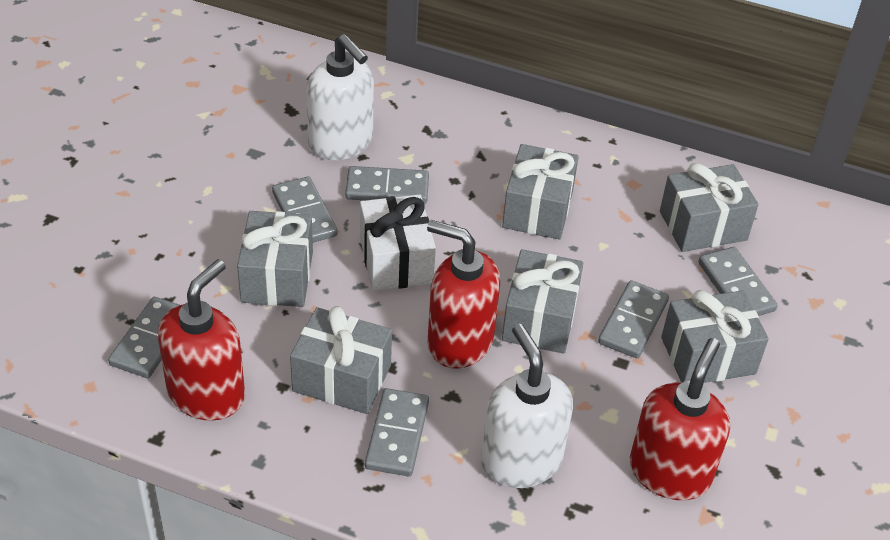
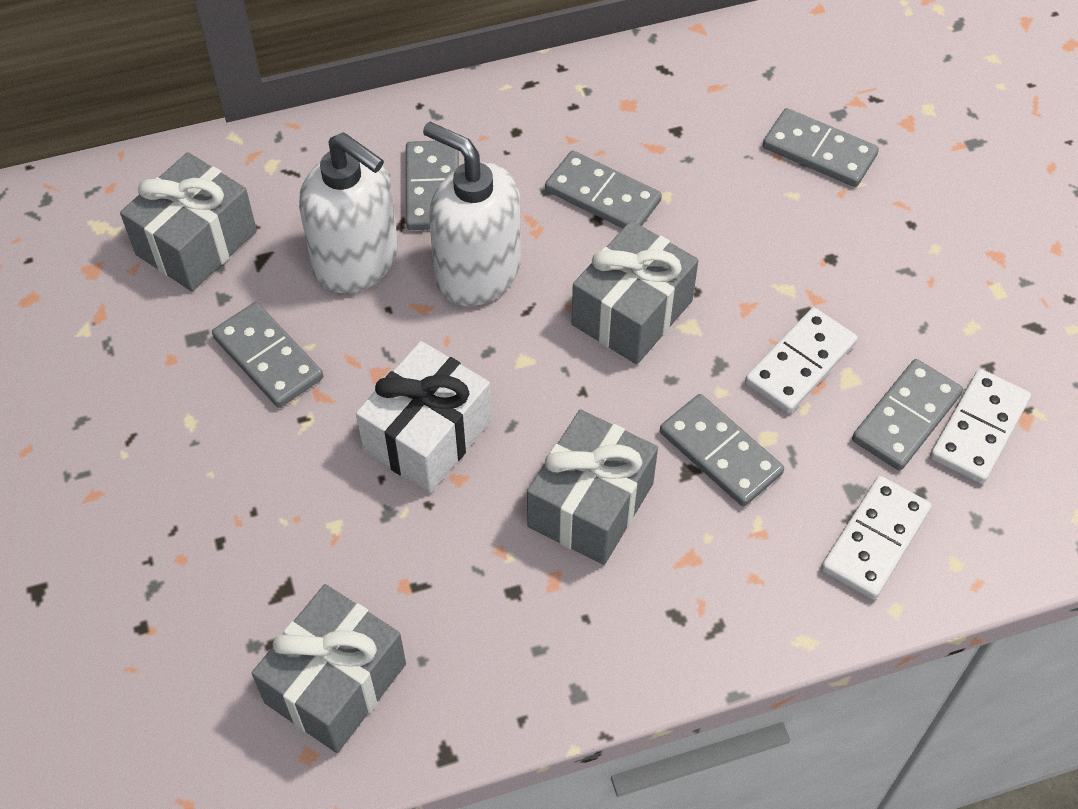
grey gift: 6 -> 4
red soap dispenser: 3 -> 0
white domino: 0 -> 3

